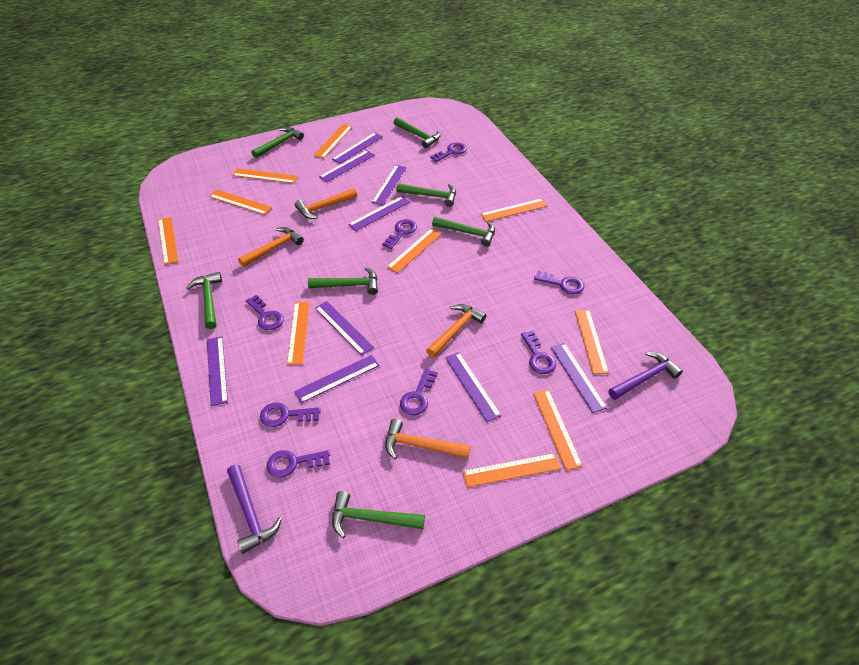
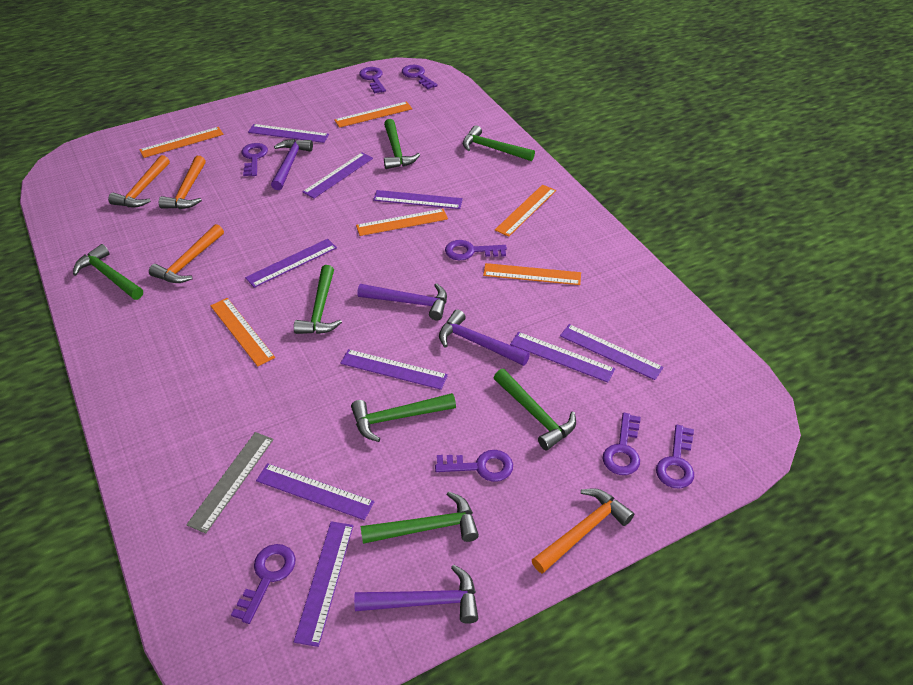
grey ruler: 0 -> 1
orange ruler: 10 -> 6
purple hammer: 2 -> 4

